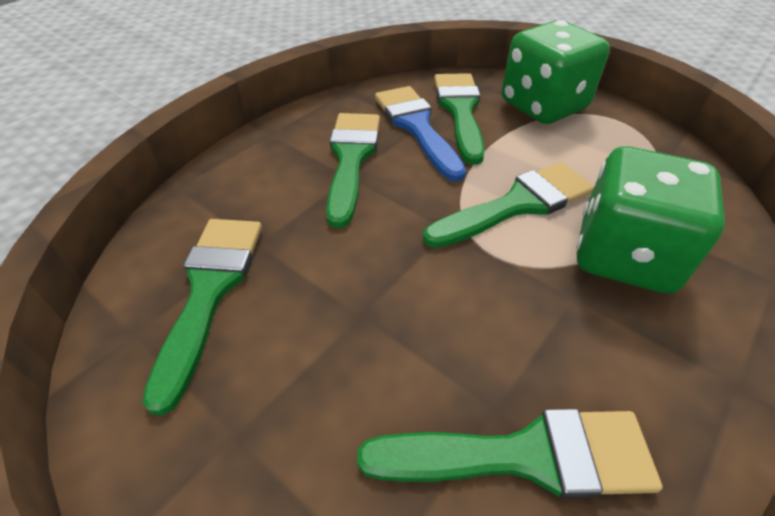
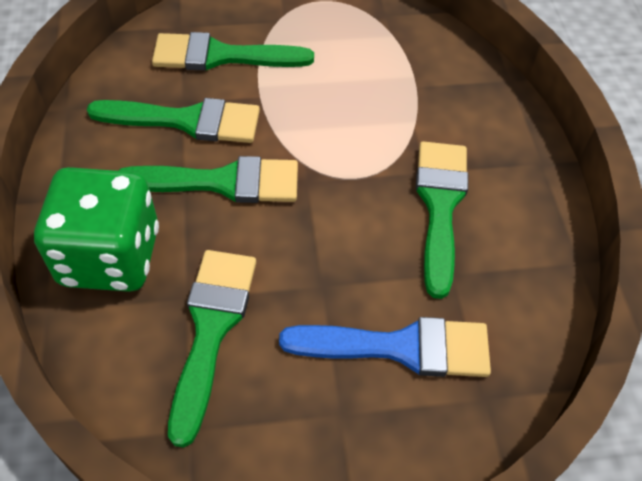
green dice: 2 -> 1

